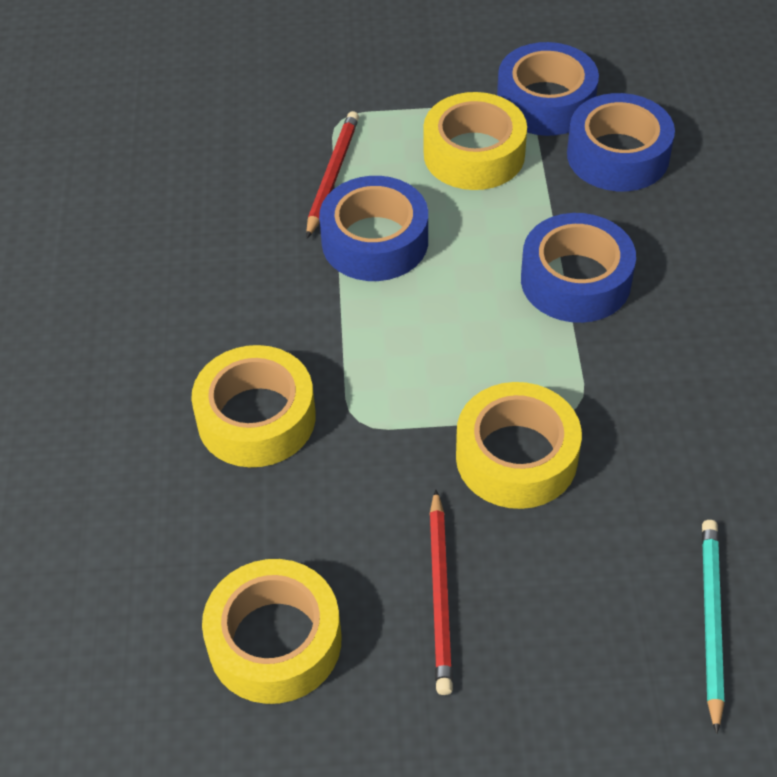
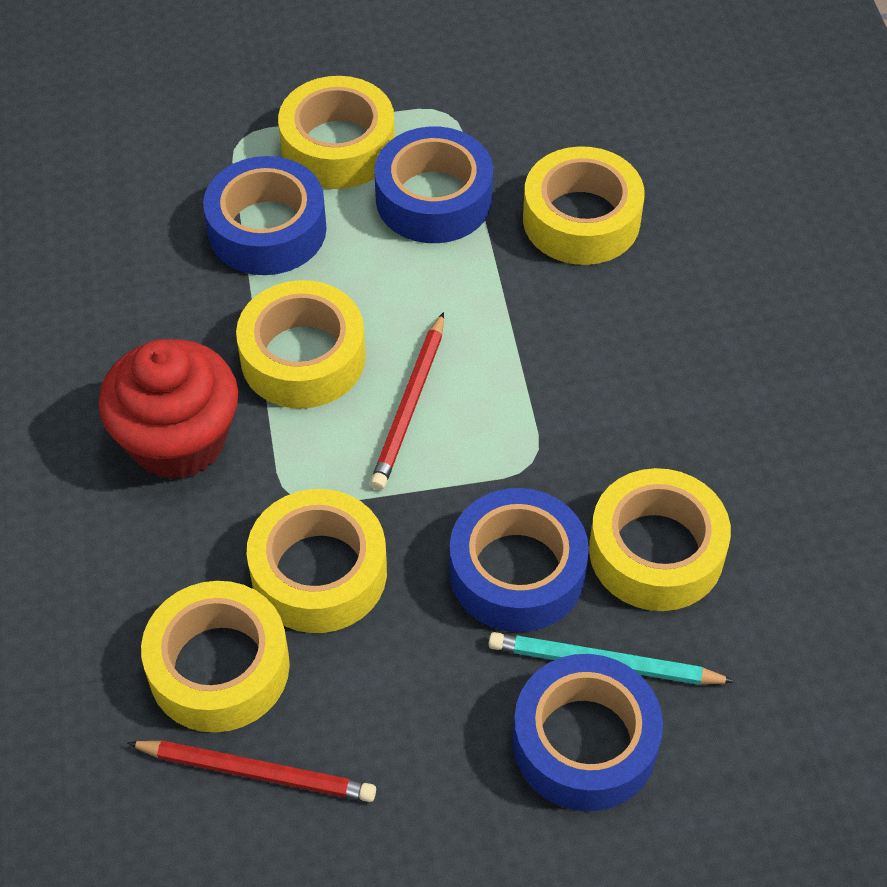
red cupcake: 0 -> 1
yellow tape: 4 -> 6

